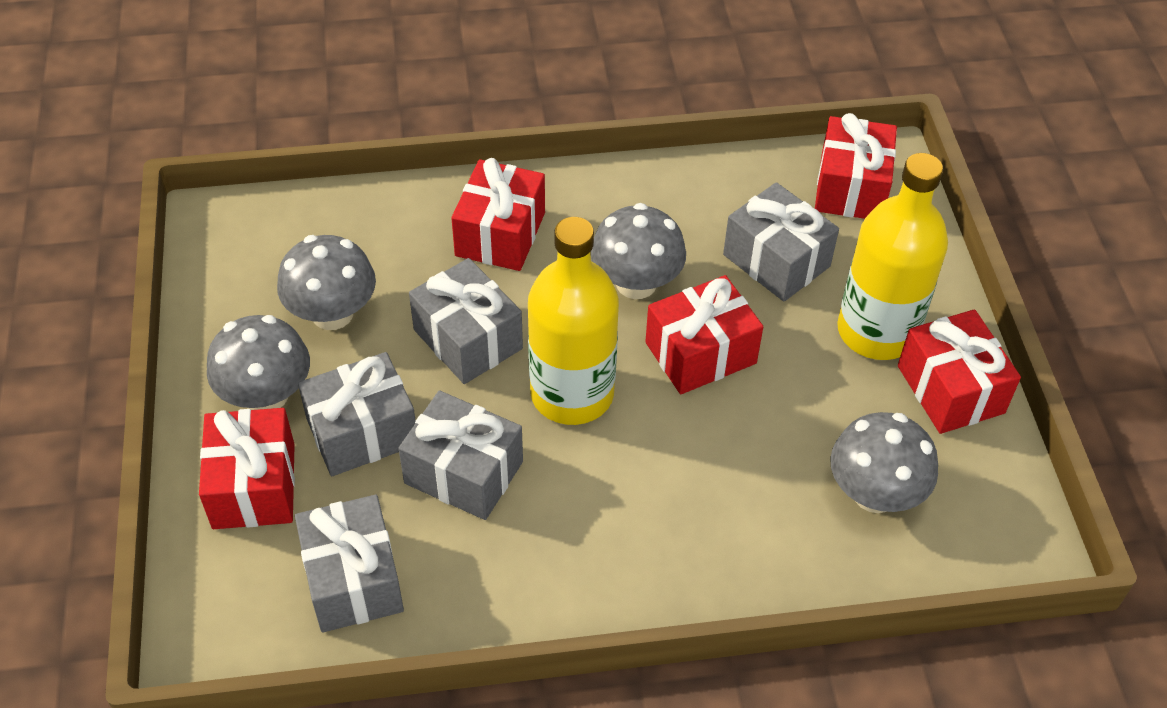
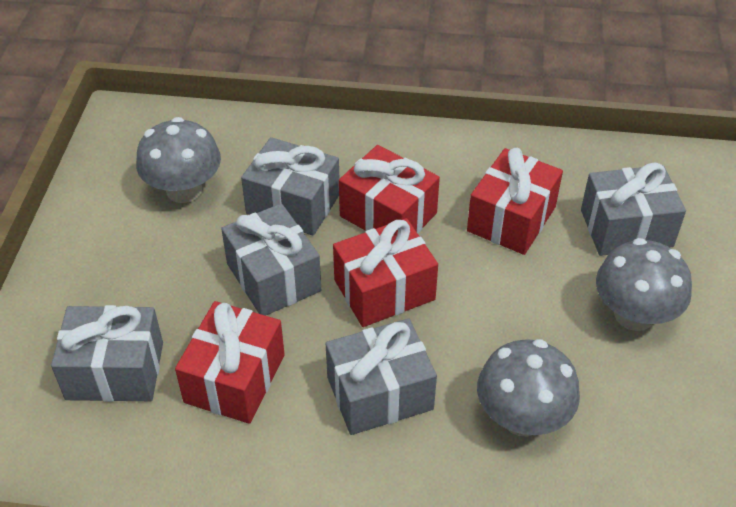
grey mushroom: 4 -> 3
red gift: 5 -> 4
yellow bottle: 2 -> 0

